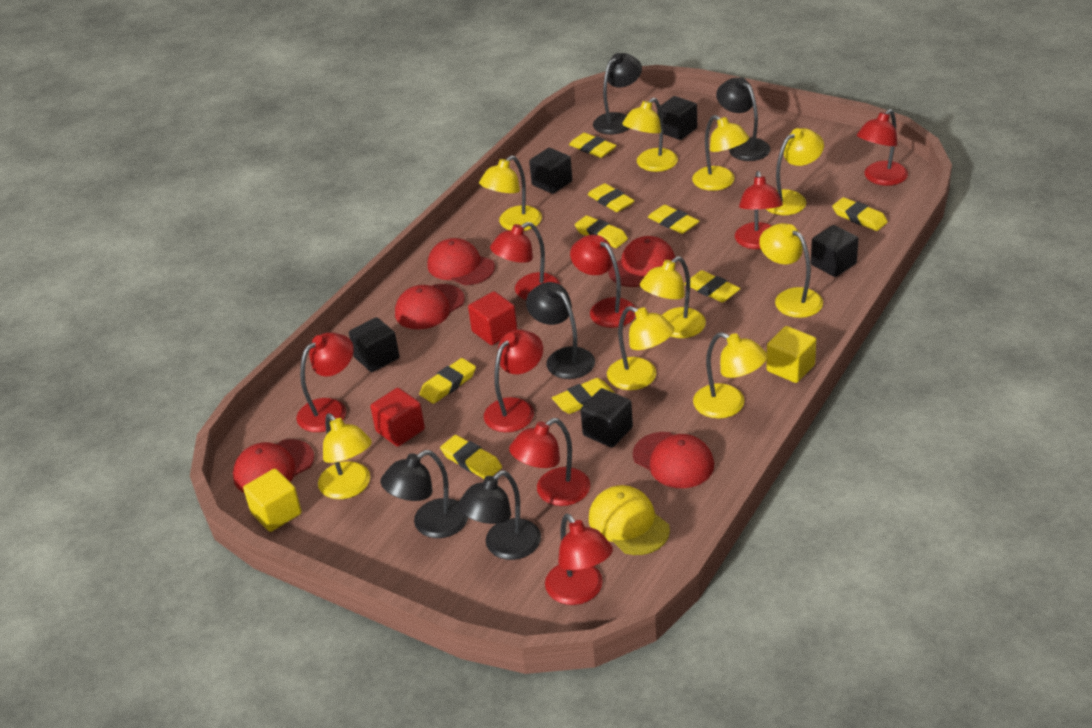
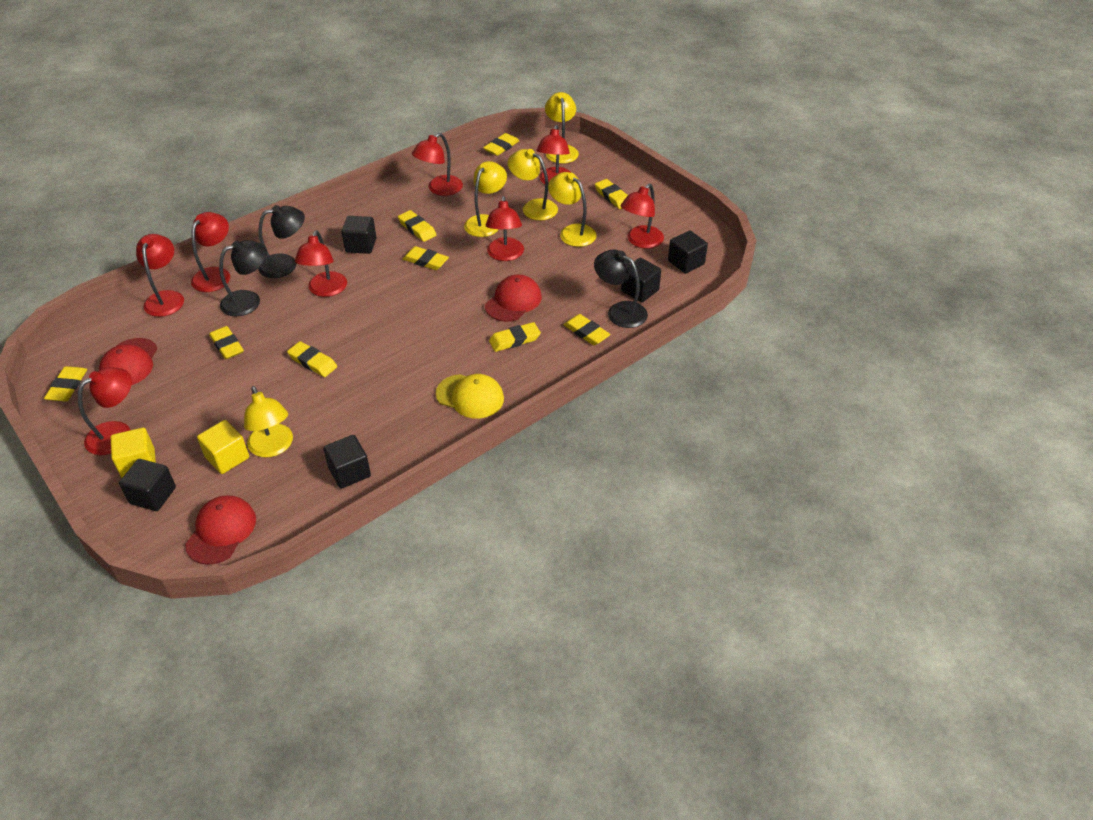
black lamp: 5 -> 3
red cap: 5 -> 3
red cube: 2 -> 0
yellow lamp: 9 -> 5

